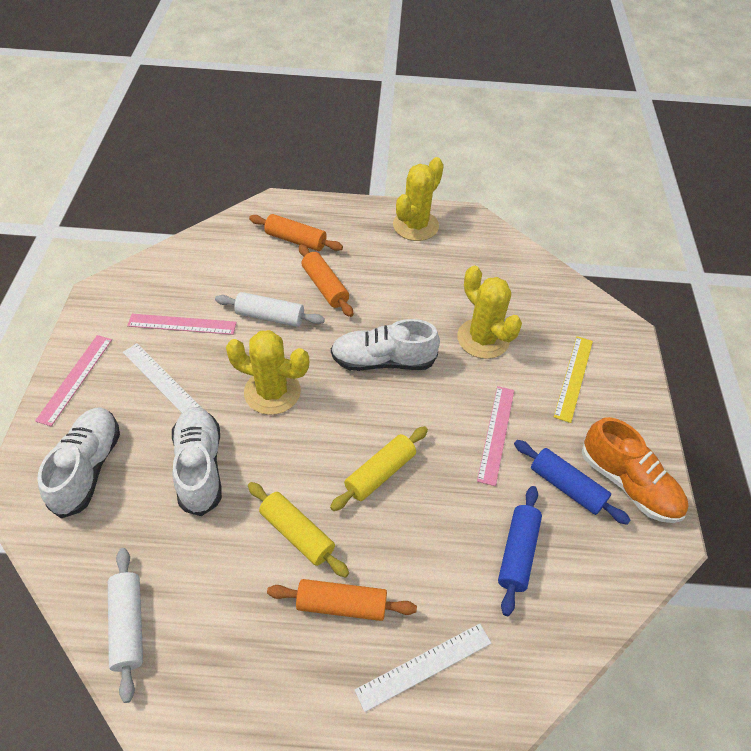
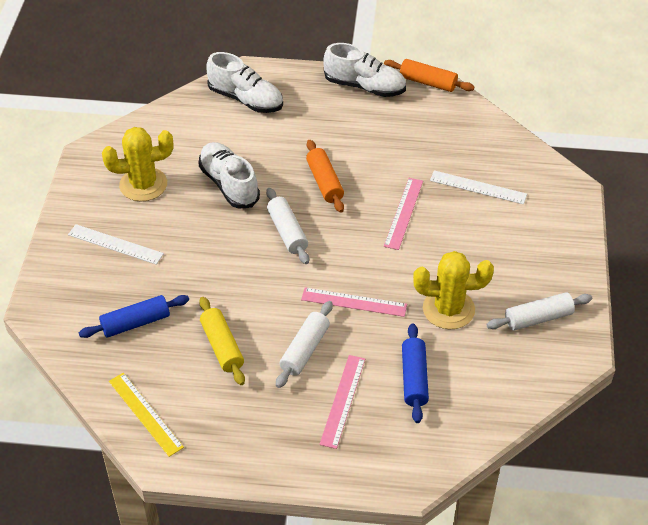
orange rolling pin: 3 -> 2
orange shoe: 1 -> 0
white rolling pin: 2 -> 3
yellow cactus: 3 -> 2
yellow rolling pin: 2 -> 1

